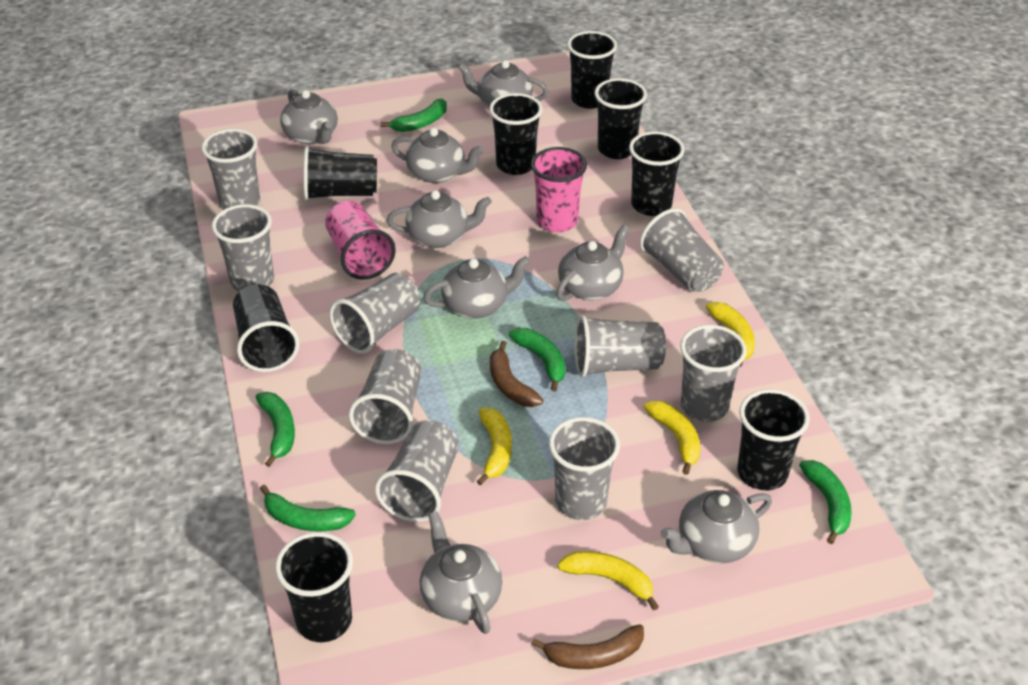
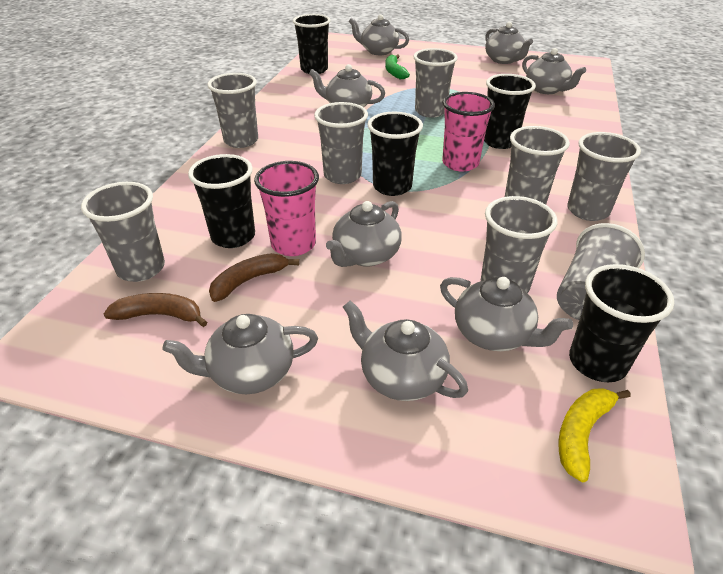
black cup: 8 -> 5
green banana: 5 -> 1
grey cup: 9 -> 8
yellow banana: 4 -> 1

